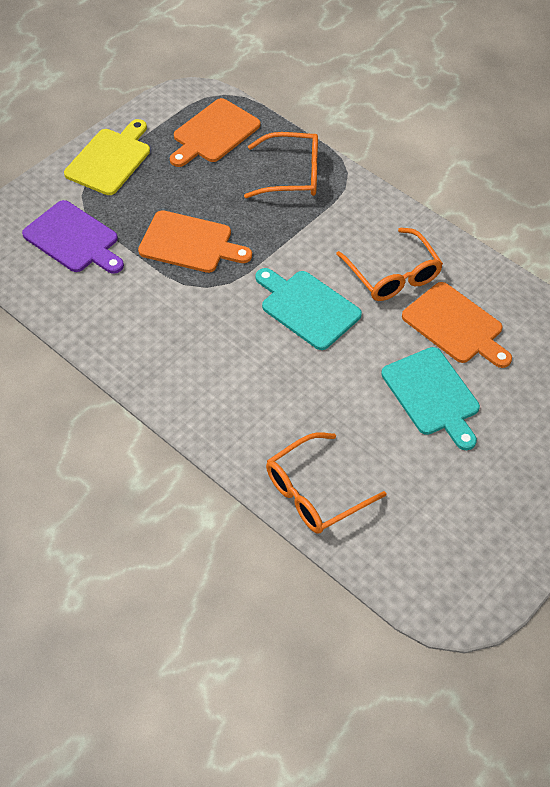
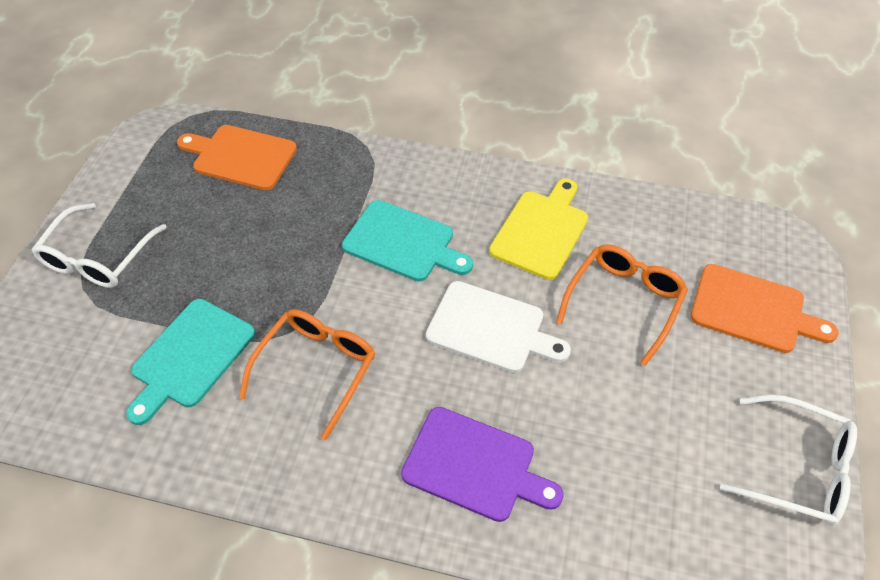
orange cutting board: 3 -> 2
orange glasses: 3 -> 2
white cutting board: 0 -> 1
white glasses: 0 -> 2

